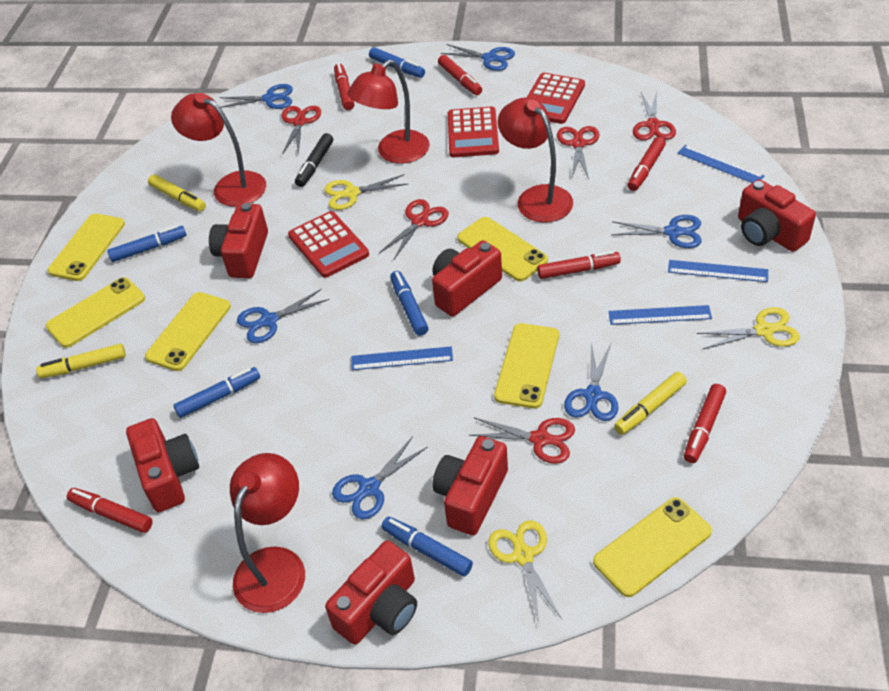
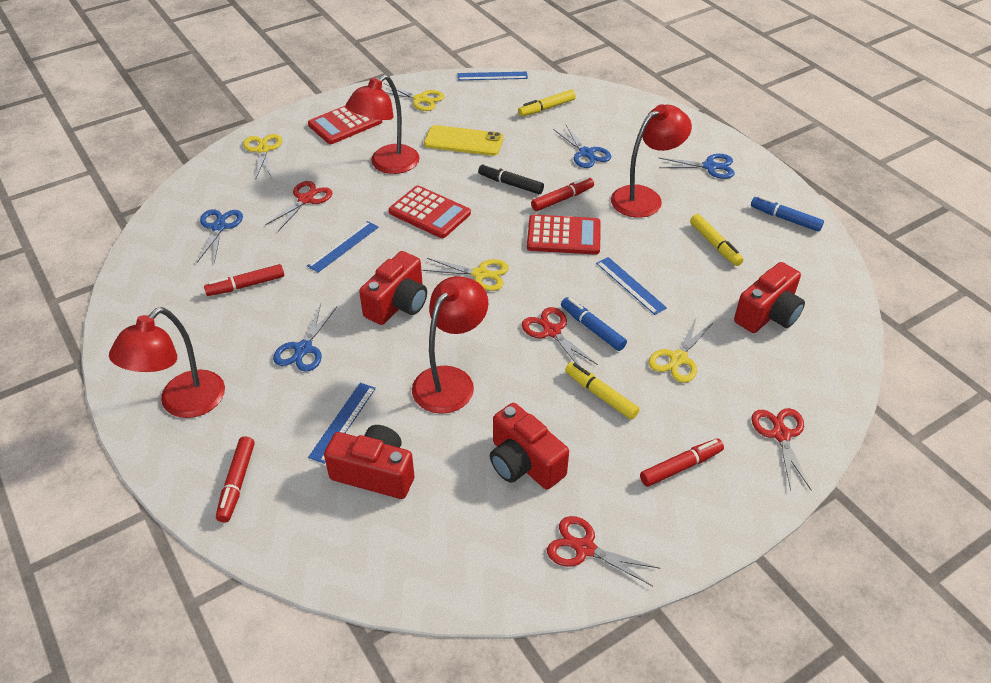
blue marker: 5 -> 2
blue scissors: 6 -> 4
red camera: 6 -> 4
red marker: 6 -> 4
red scissors: 5 -> 4
yellow phone: 6 -> 1
yellow scissors: 3 -> 4

